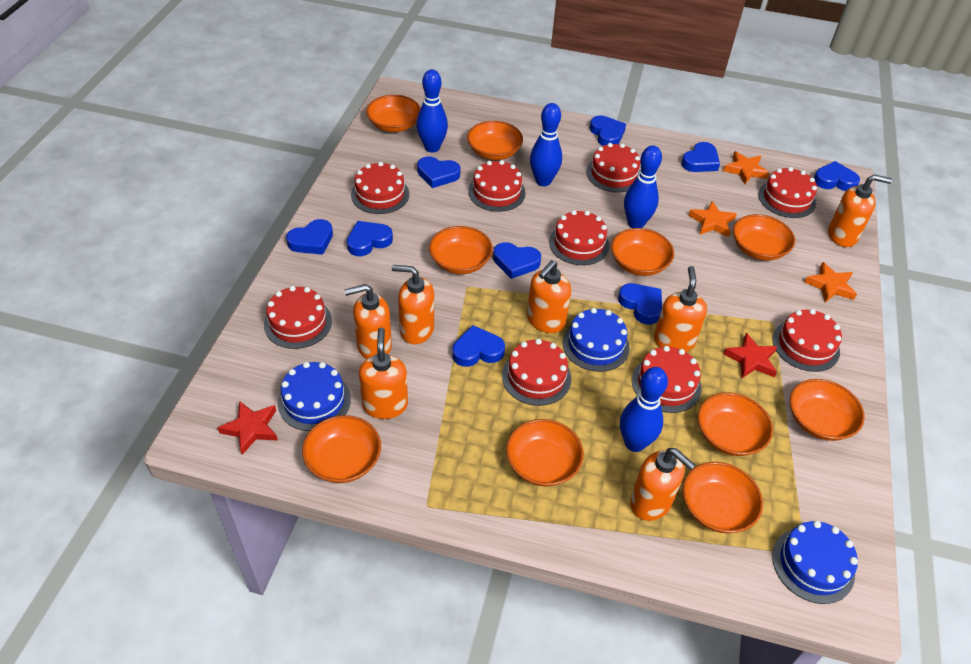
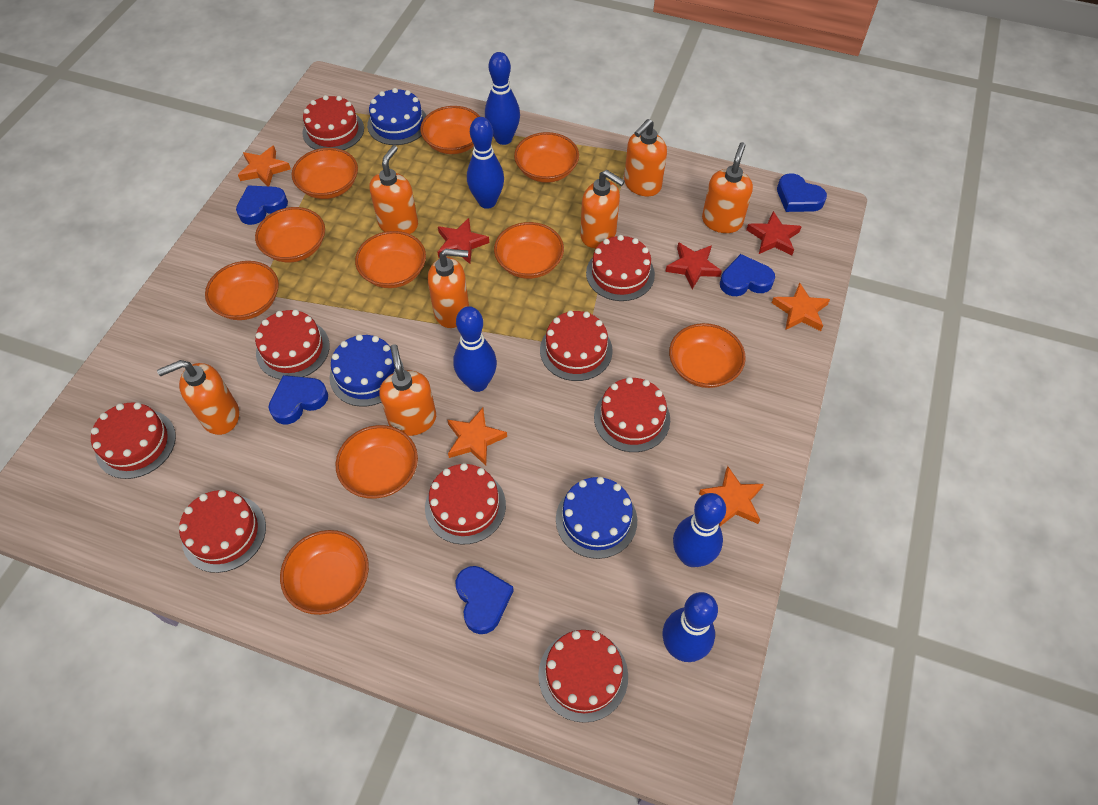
blue bowling pin: 4 -> 5
blue heart: 9 -> 5
orange star: 3 -> 4
red star: 2 -> 3

